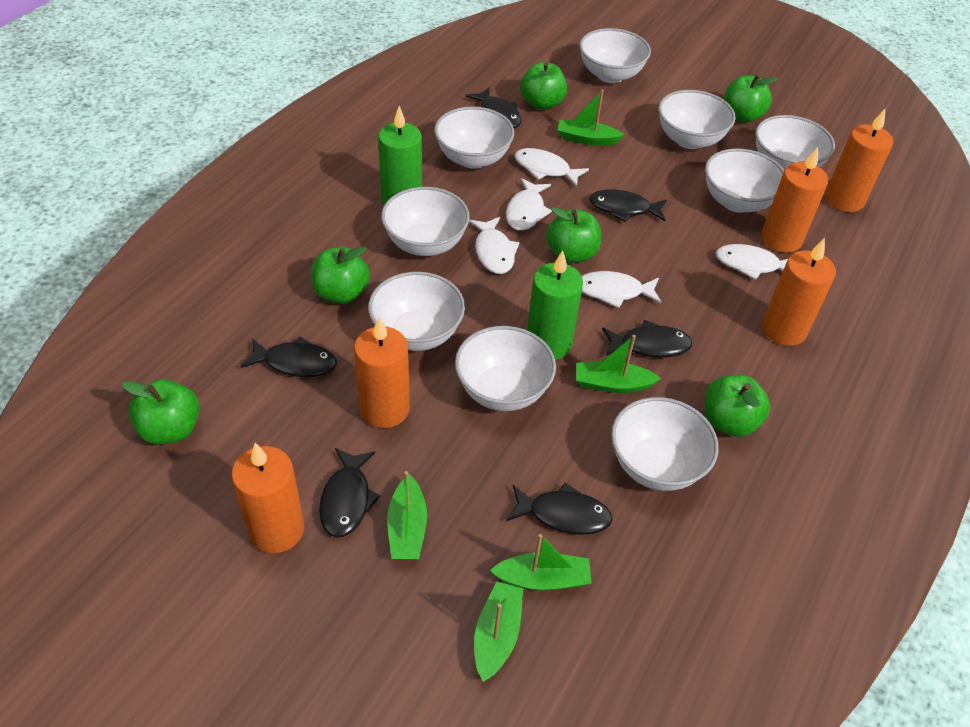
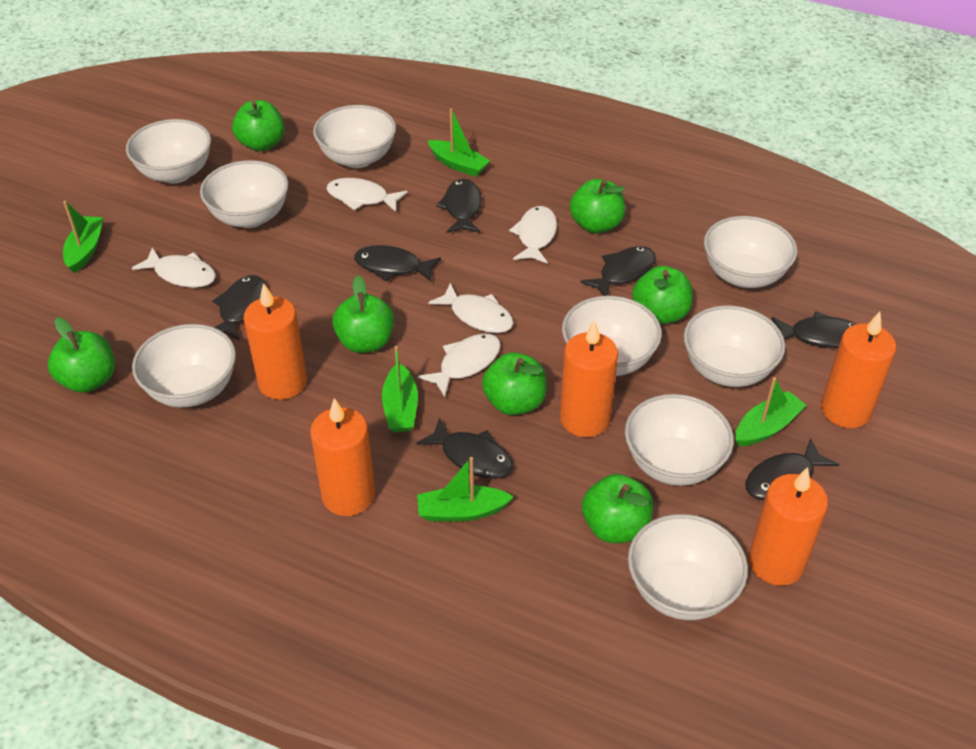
black fish: 6 -> 7
green apple: 6 -> 7
green candle: 2 -> 0

